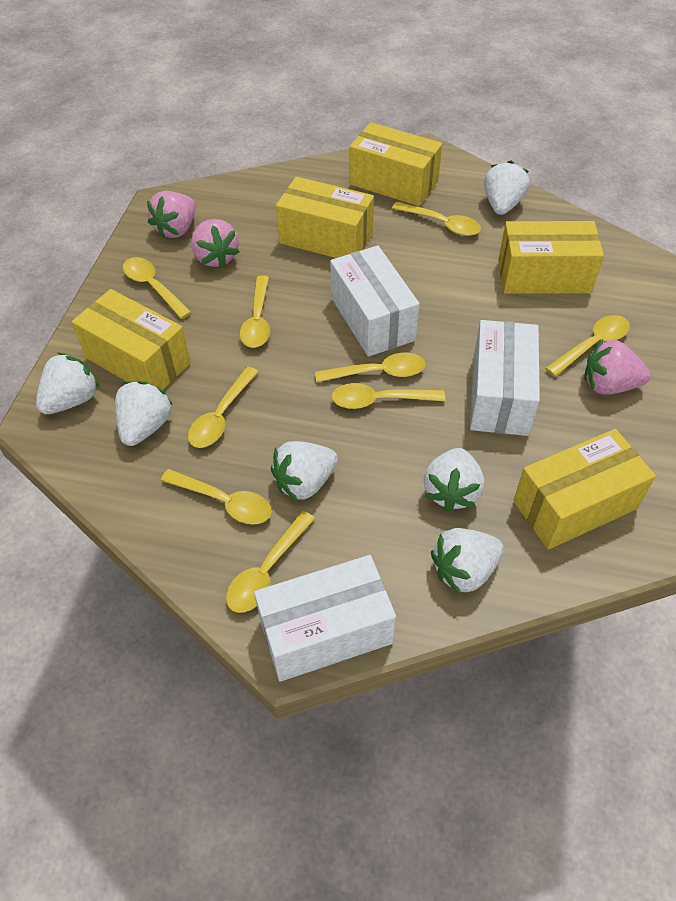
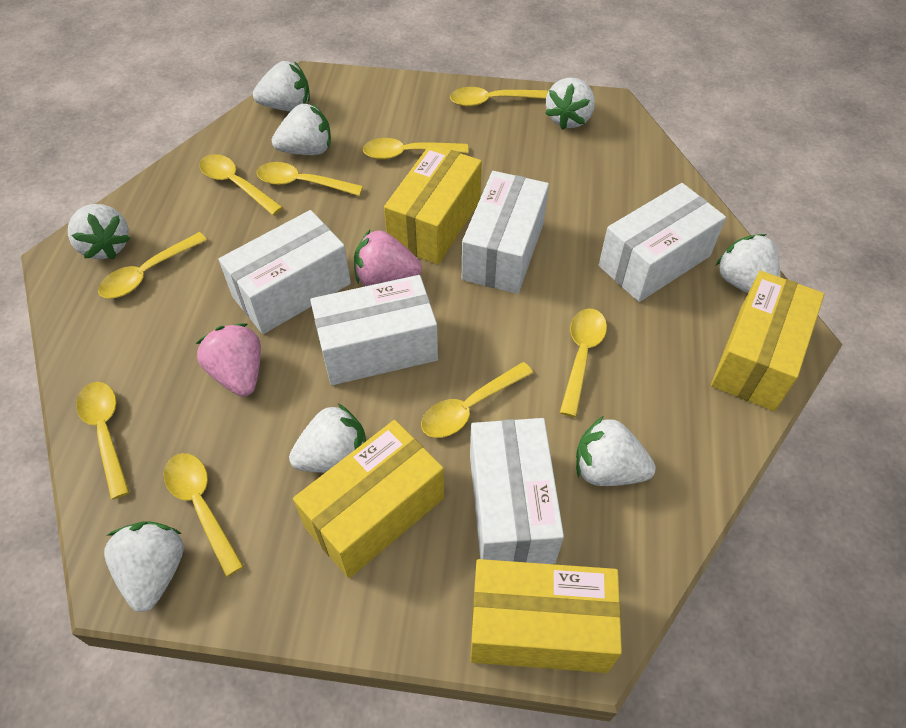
pink strawberry: 3 -> 2
white box: 3 -> 5
white strawberry: 6 -> 8
yellow box: 5 -> 4

